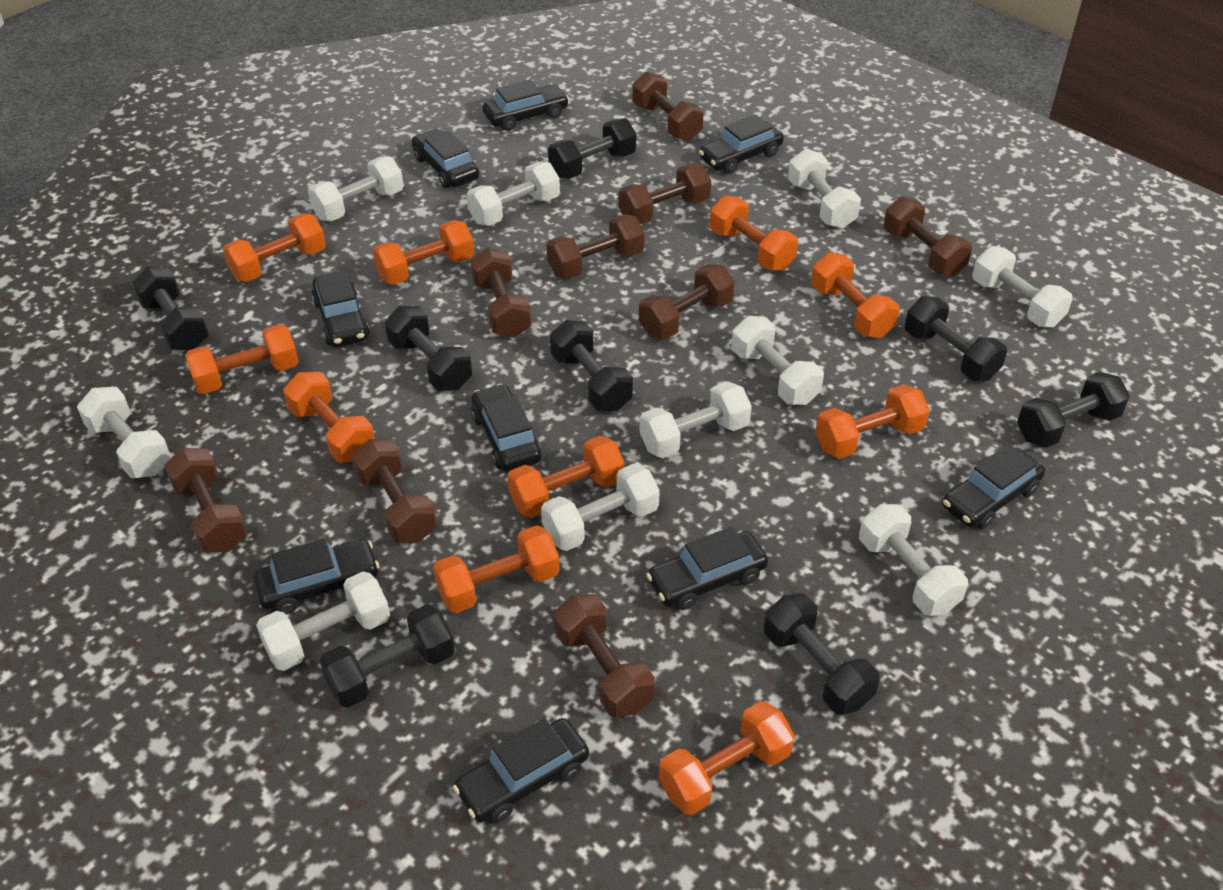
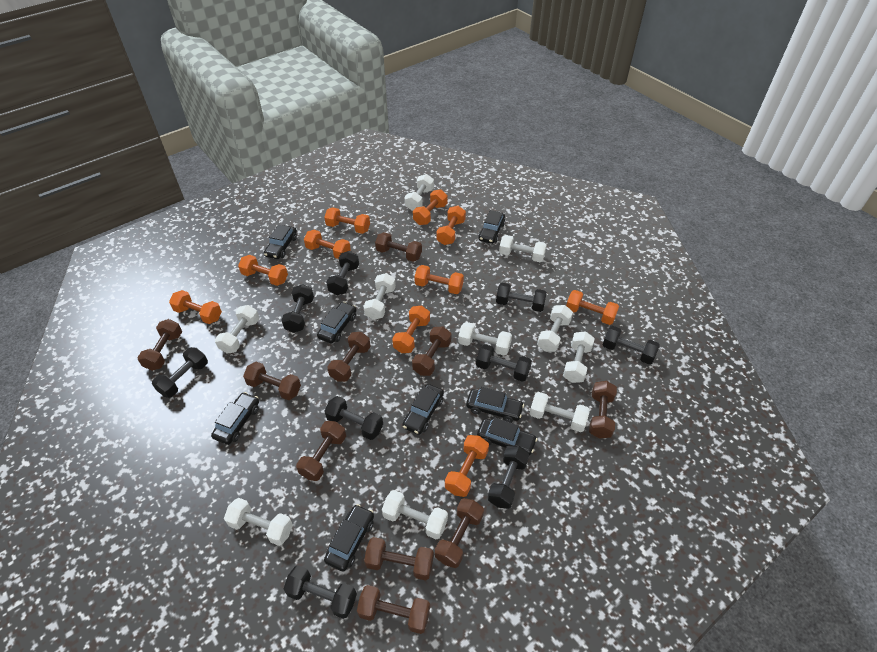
black car: 9 -> 8
black dumbbell: 8 -> 9
brown dumbbell: 9 -> 10

